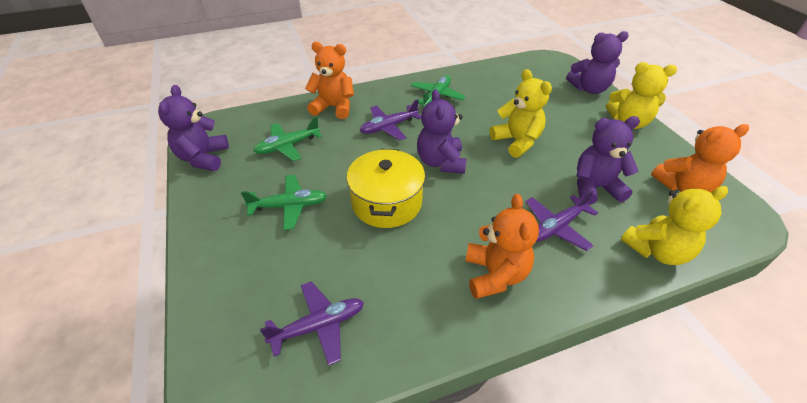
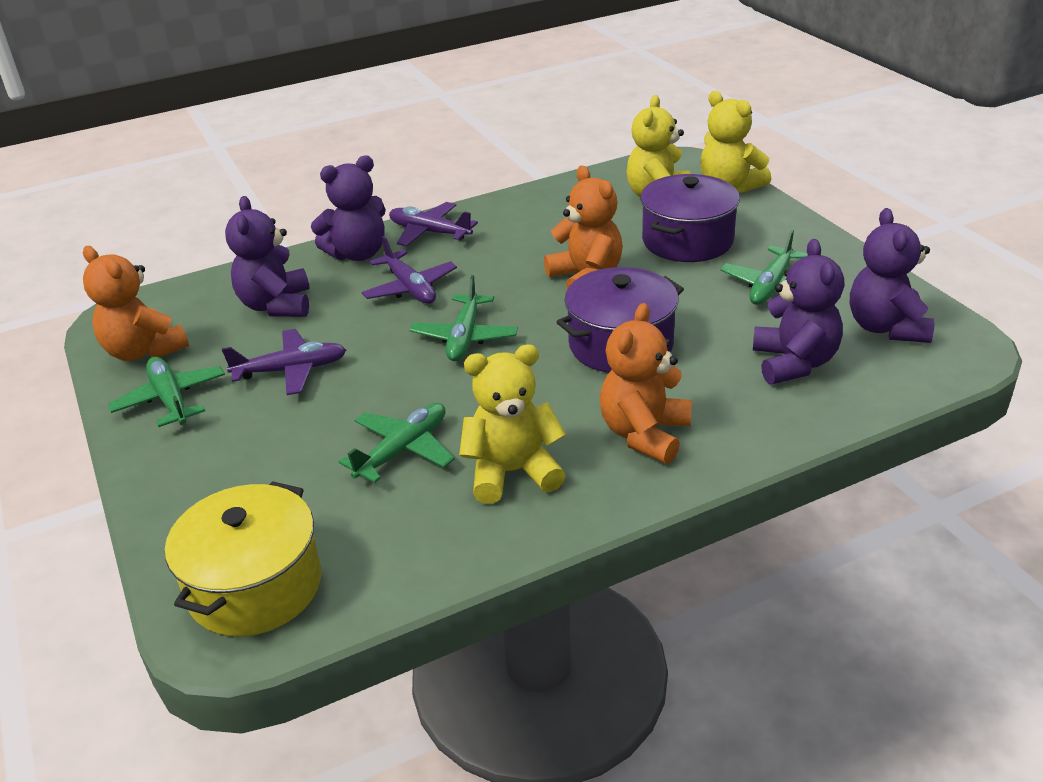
green plane: 3 -> 4
purple pot: 0 -> 2

